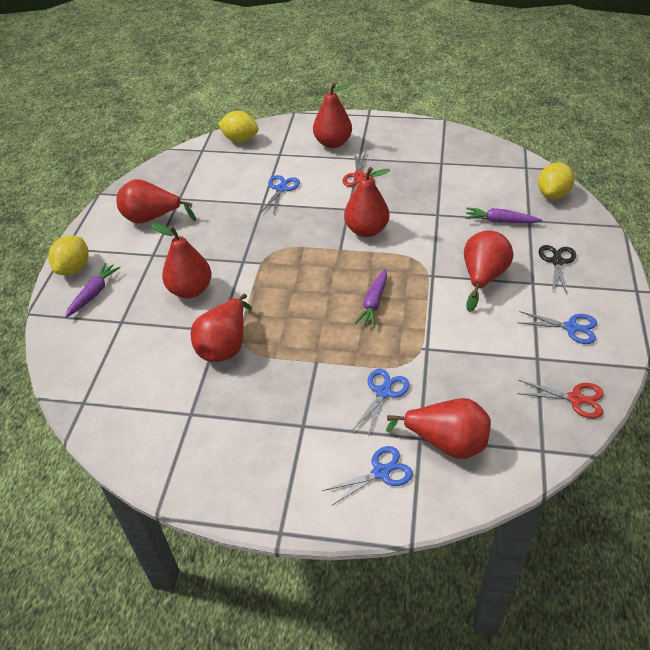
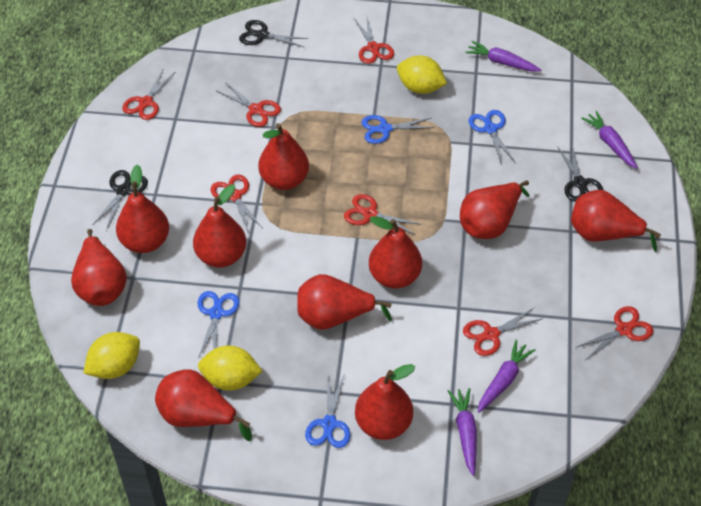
black scissors: 1 -> 3
purple carrot: 3 -> 4
red pear: 7 -> 10
red scissors: 2 -> 7

